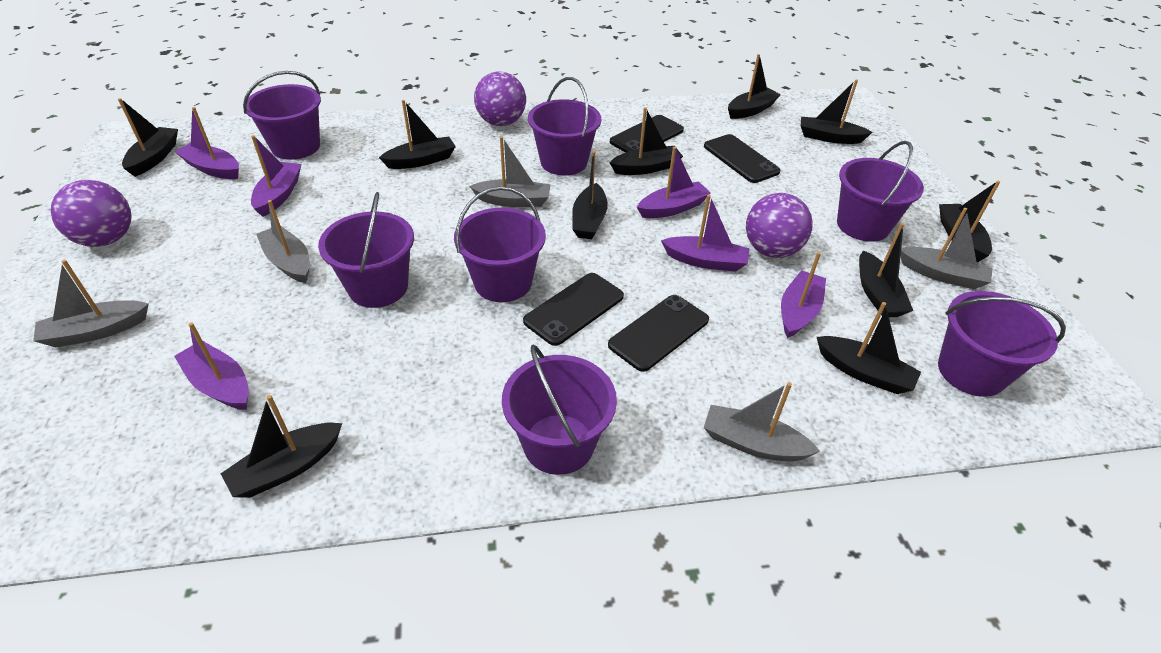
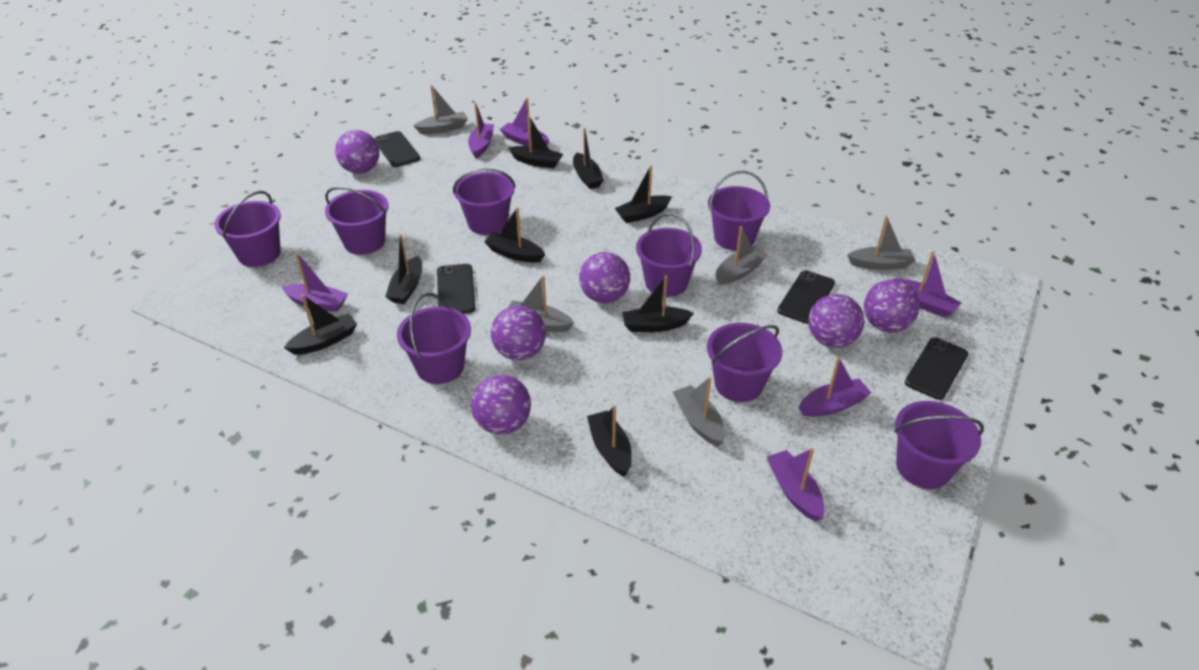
black boat: 10 -> 8
purple ball: 3 -> 6
purple bucket: 7 -> 8

